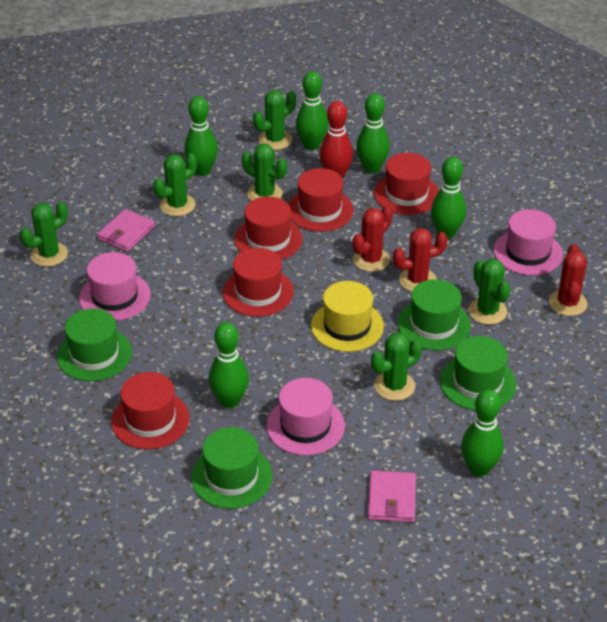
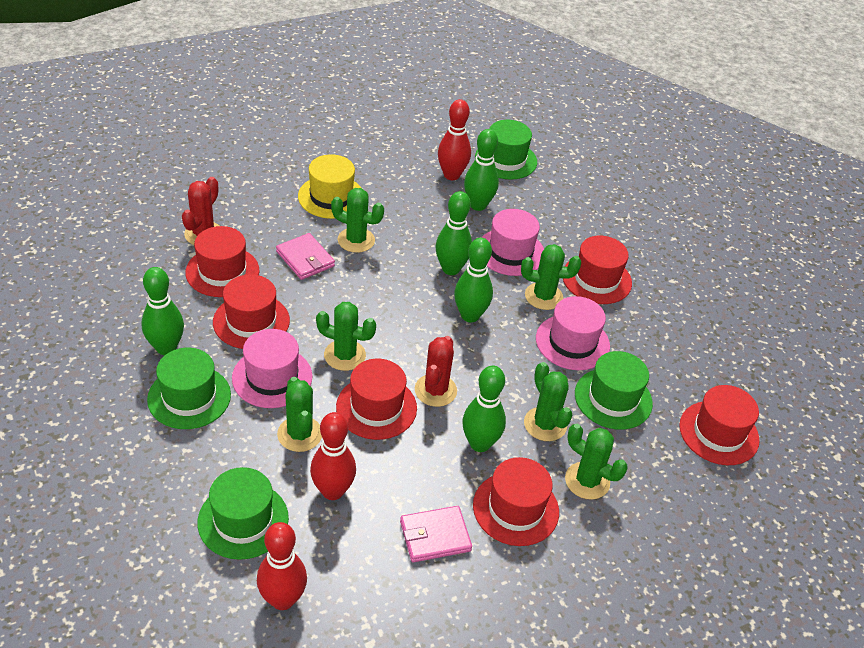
green bowling pin: 6 -> 5
red bowling pin: 1 -> 3
red cactus: 3 -> 2
red hat: 5 -> 6

